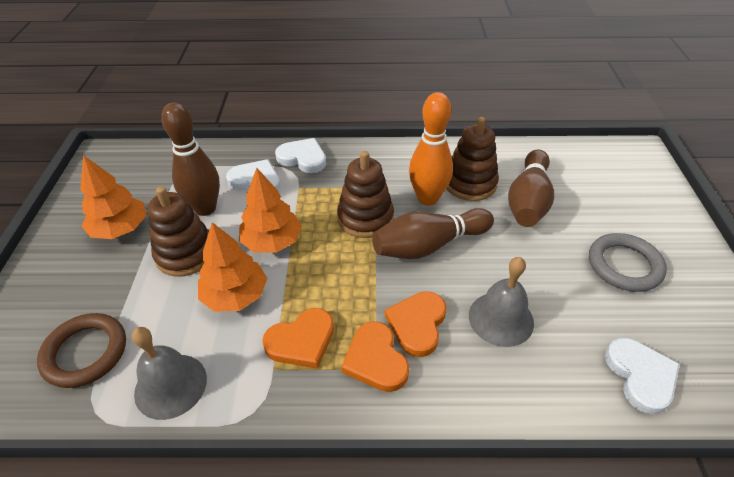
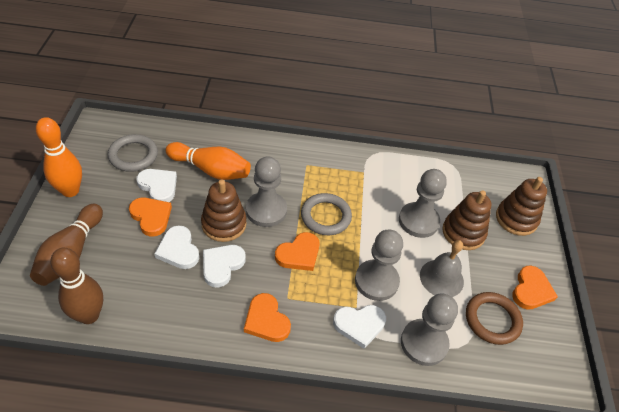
brown bowling pin: 3 -> 2
grey bell: 2 -> 1
grey pawn: 0 -> 4
grey ring: 1 -> 2
orange bowling pin: 1 -> 2
orange heart: 3 -> 4
orange tree: 3 -> 0
white heart: 3 -> 4

